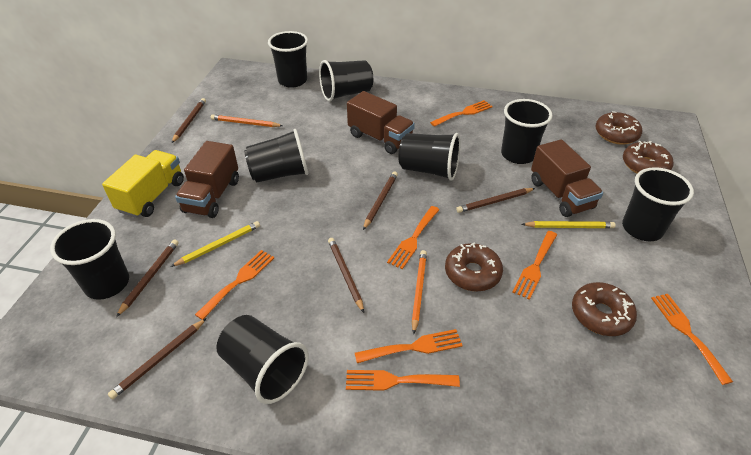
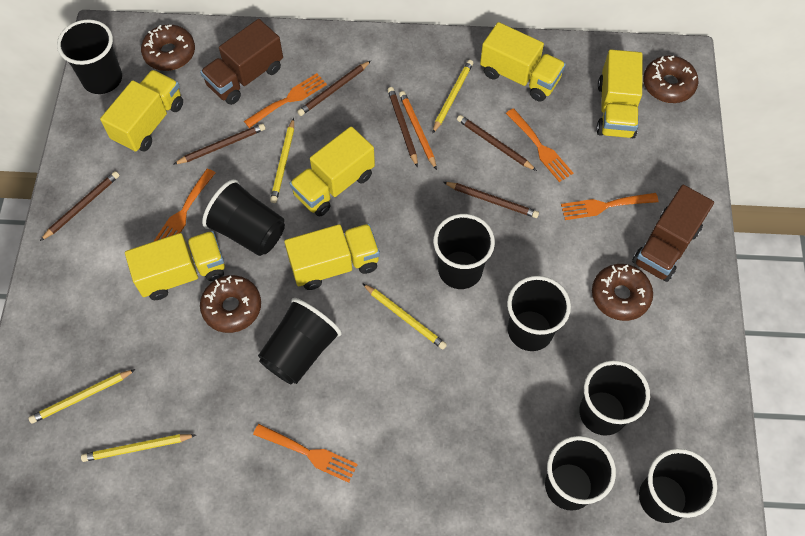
brown truck: 3 -> 2
orange fork: 7 -> 5
orange pencil: 2 -> 1
yellow pencil: 2 -> 5
yellow truck: 1 -> 6

